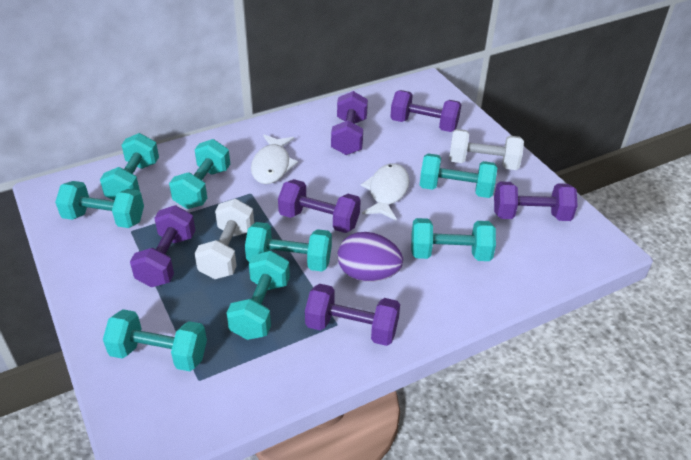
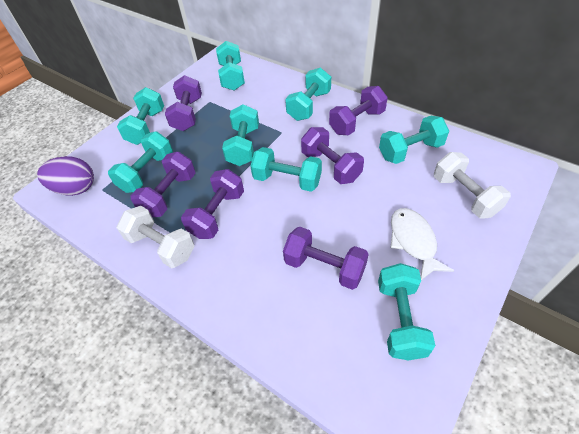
white fish: 2 -> 1

